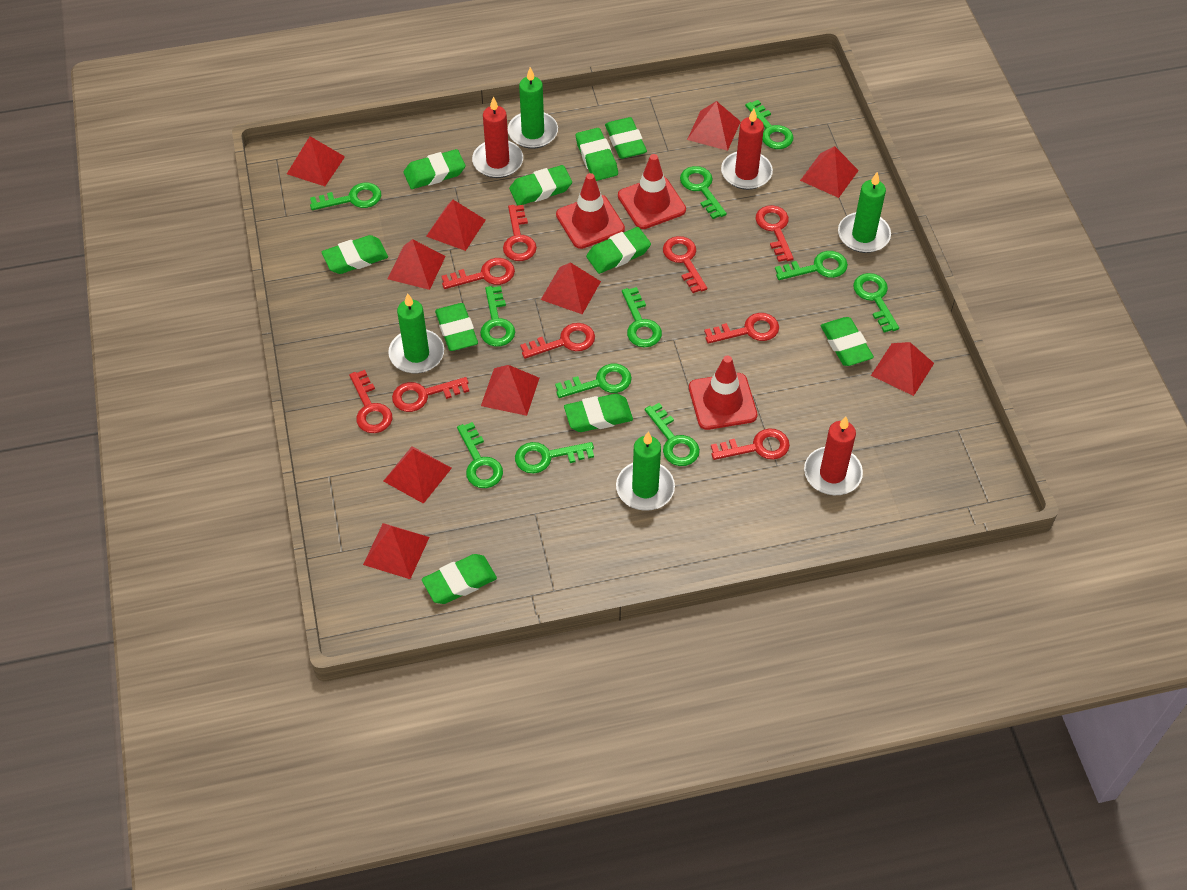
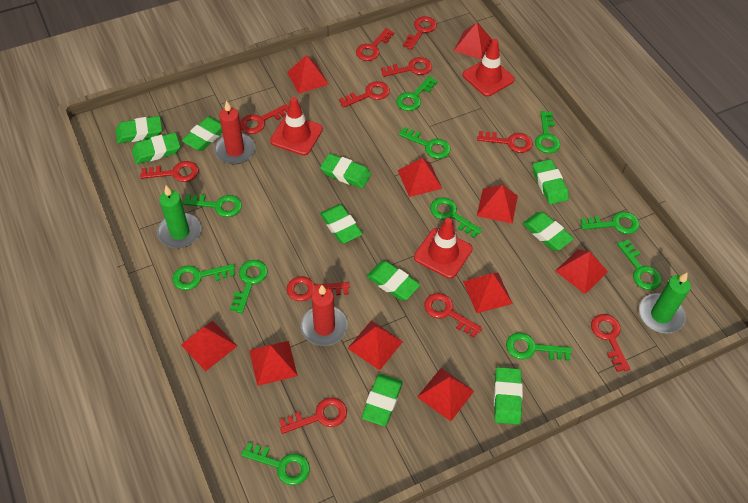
green candle: 4 -> 2
red candle: 3 -> 2
red key: 9 -> 11

